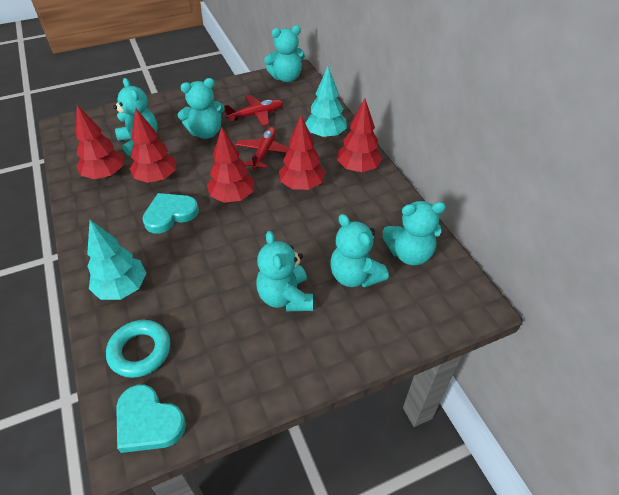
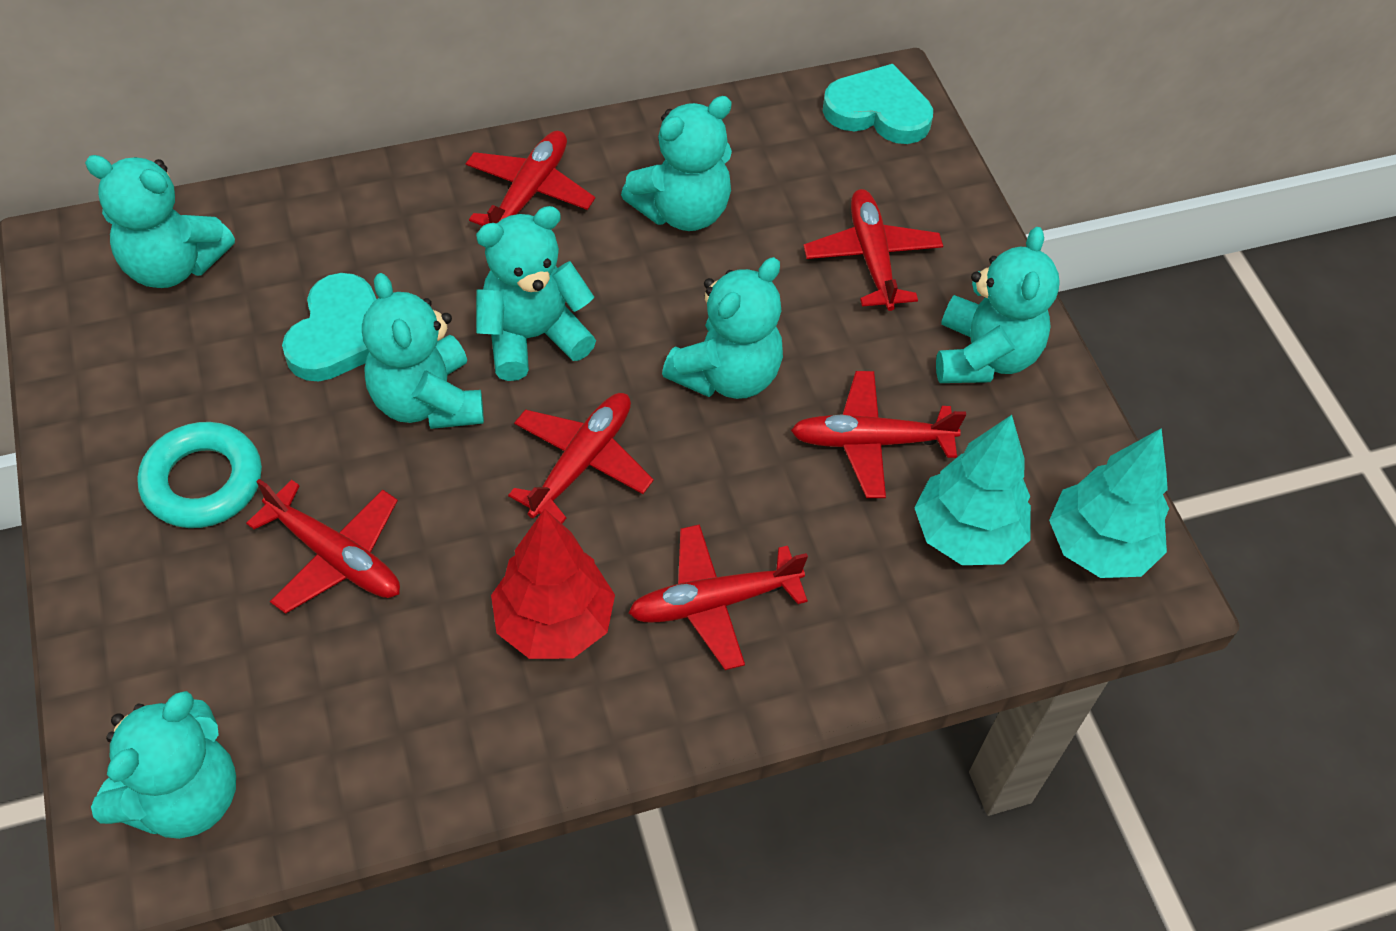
red plane: 2 -> 6
red tree: 5 -> 1
turquoise teddy bear: 6 -> 7

